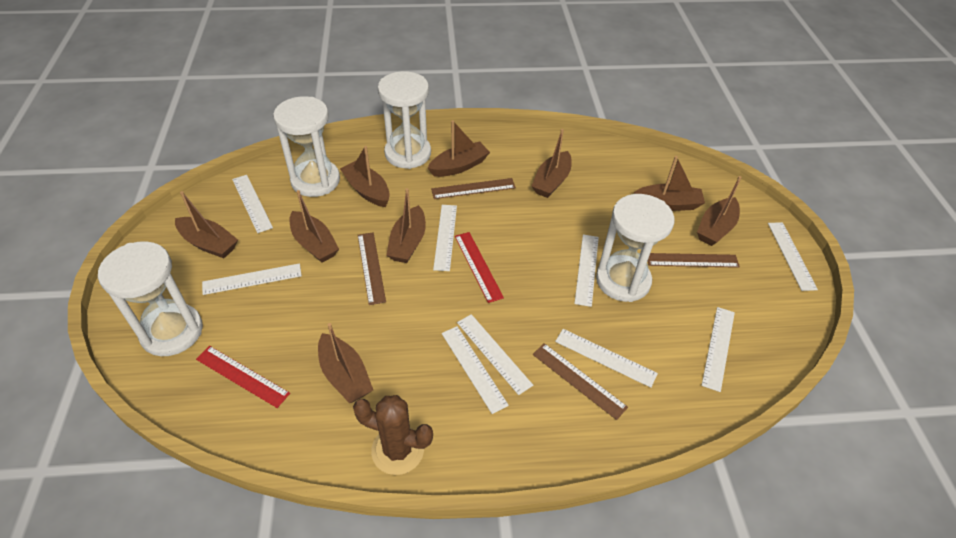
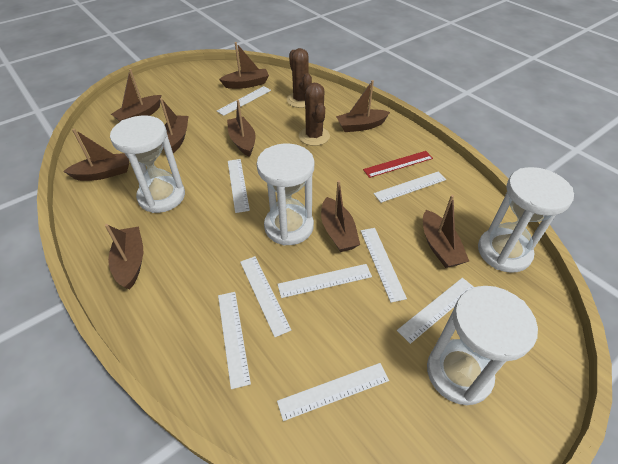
brown cactus: 1 -> 2
brown ruler: 4 -> 0
red ruler: 2 -> 1

